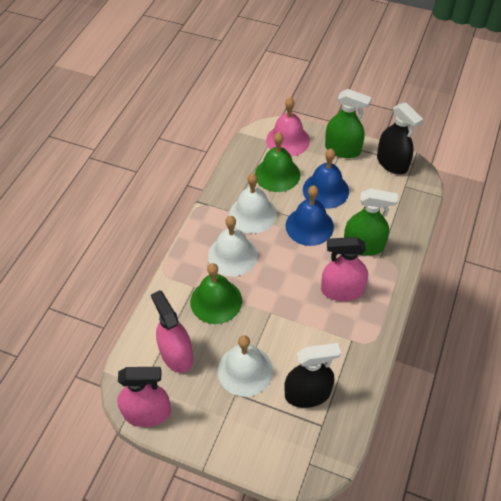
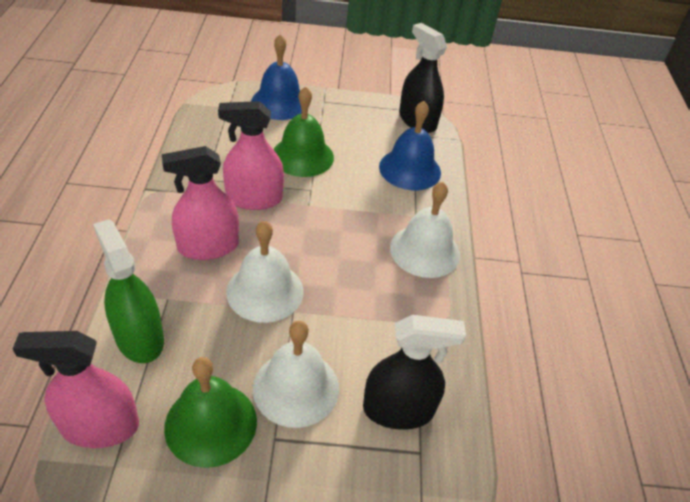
green spray bottle: 2 -> 1
pink bell: 1 -> 0

